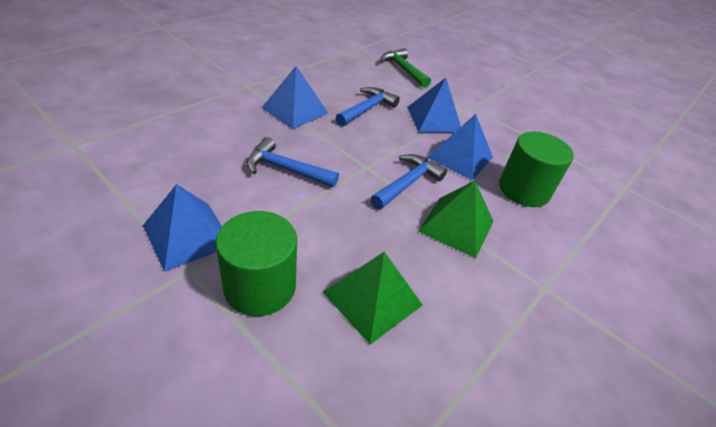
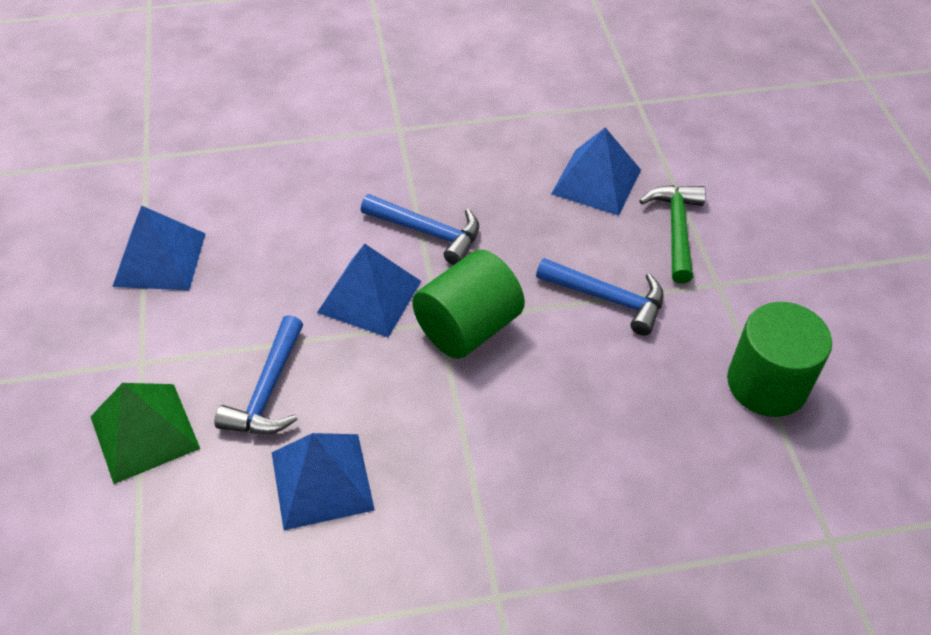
green pyramid: 2 -> 1

